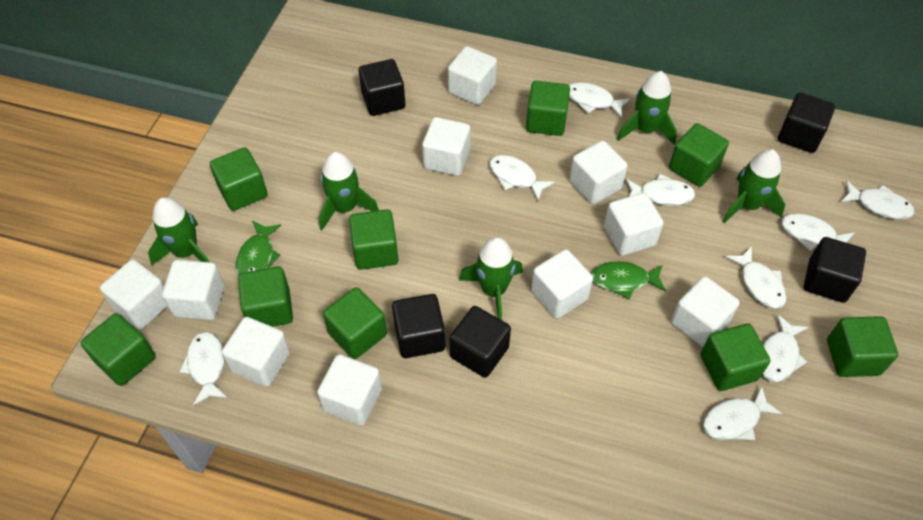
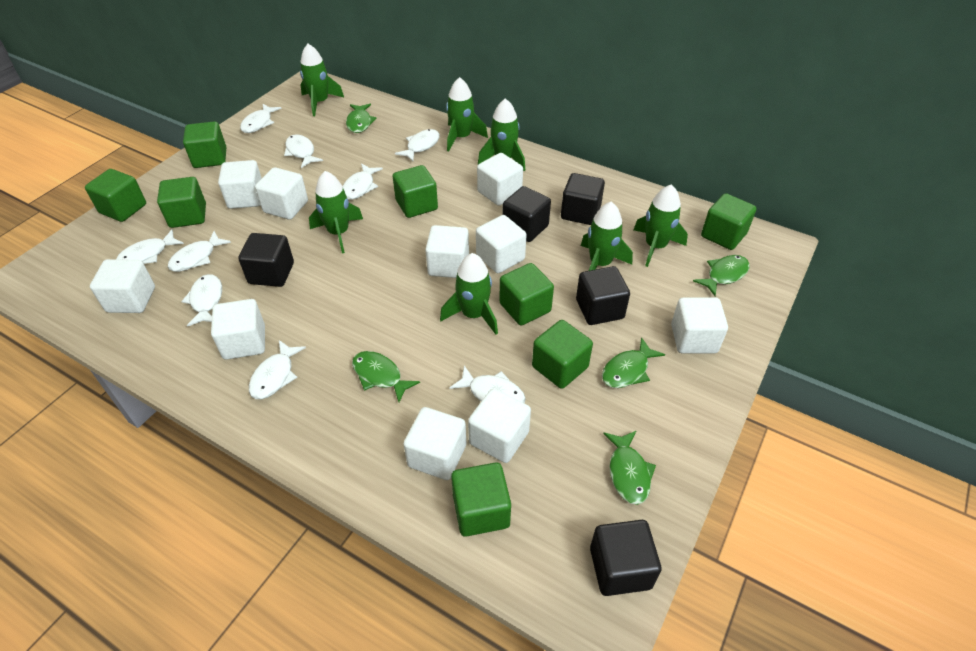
green cube: 9 -> 8
green fish: 2 -> 5
green rocket: 5 -> 7

